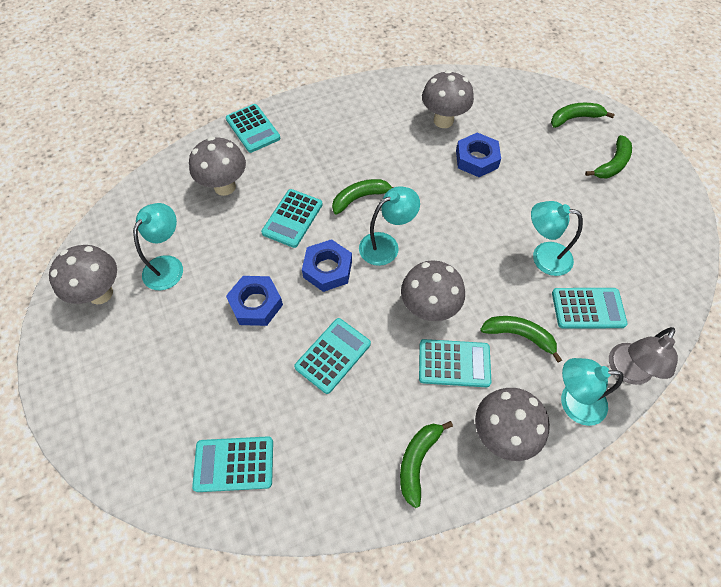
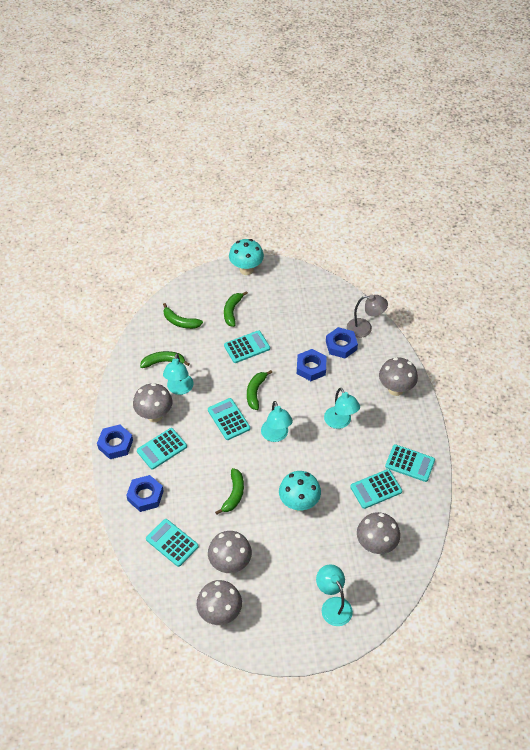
blue nut: 3 -> 4
turquoise mushroom: 0 -> 2

